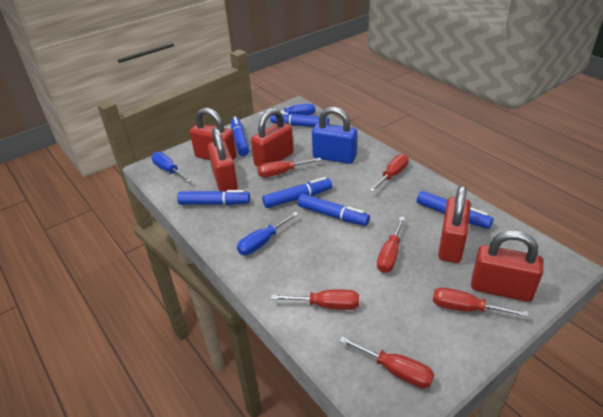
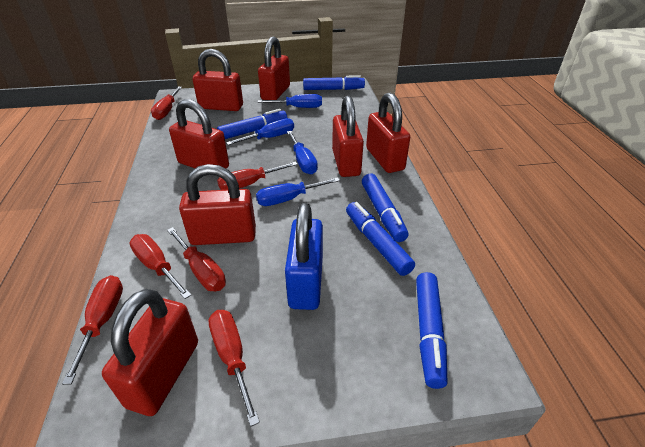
blue marker: 6 -> 5
blue screwdriver: 3 -> 4
red padlock: 5 -> 7

